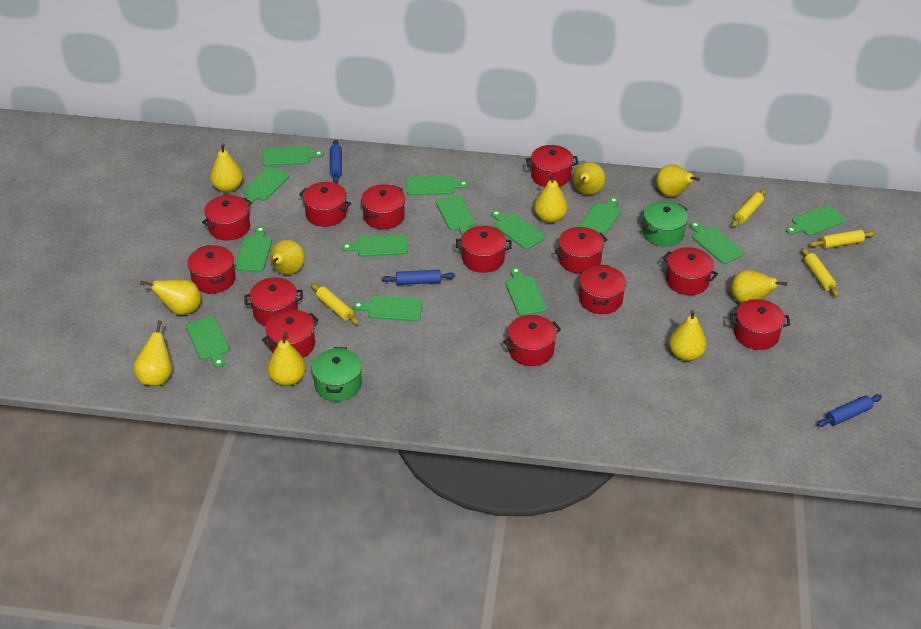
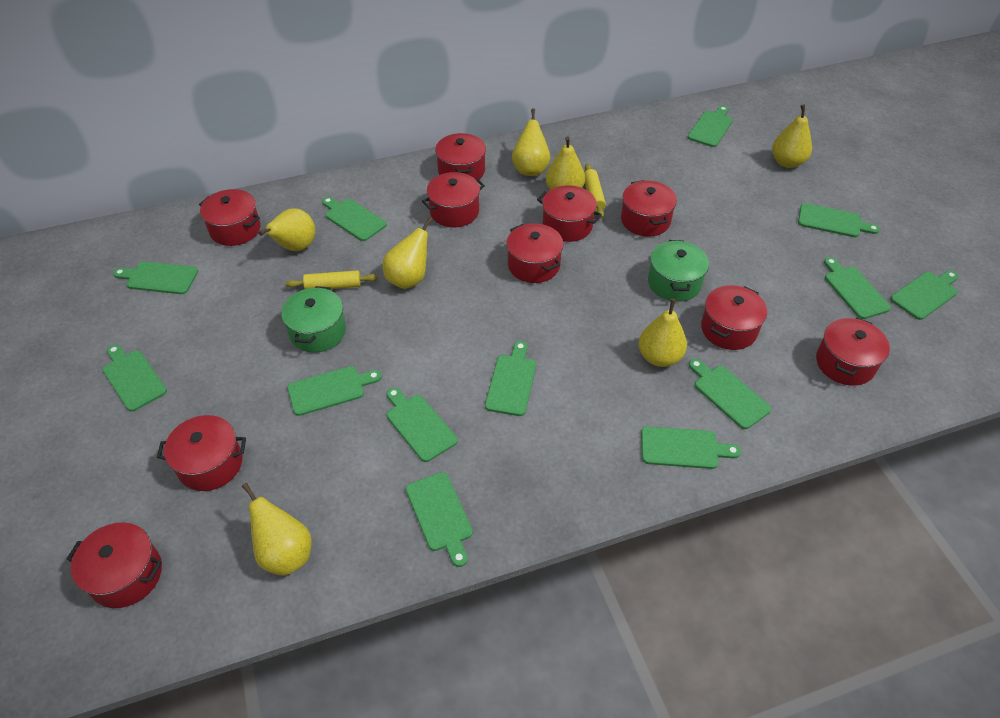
blue rolling pin: 3 -> 0
red pot: 13 -> 10
yellow pear: 10 -> 7
yellow rolling pin: 4 -> 2

